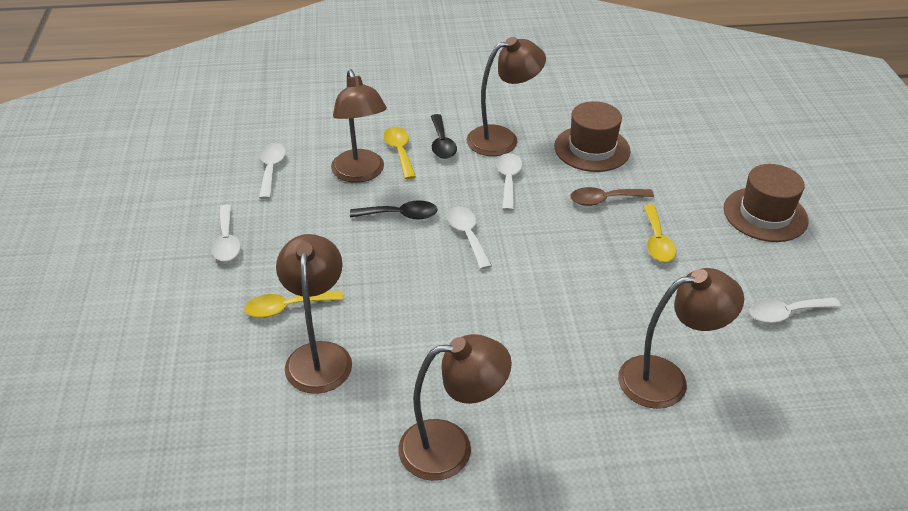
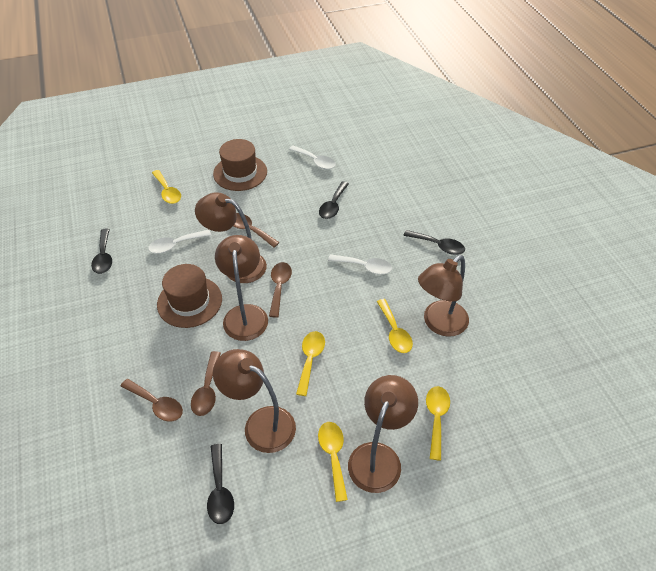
black spoon: 2 -> 4
brown spoon: 1 -> 4
white spoon: 5 -> 3
yellow spoon: 3 -> 5

